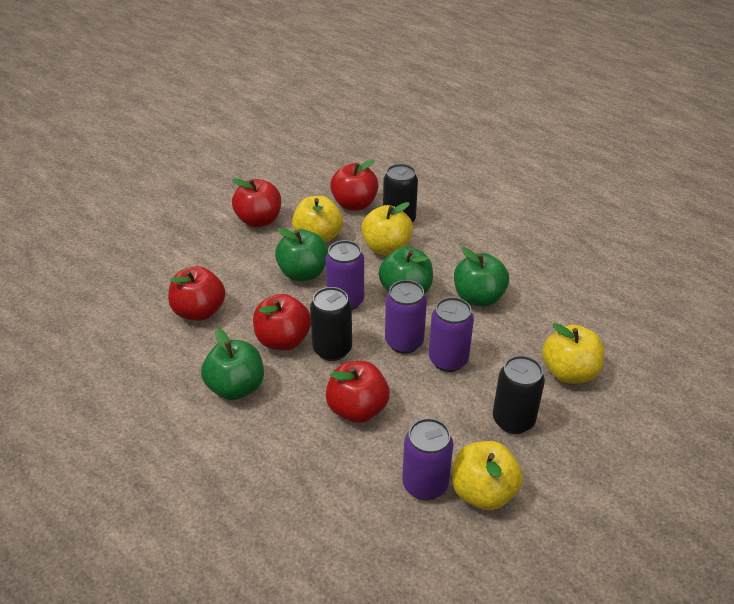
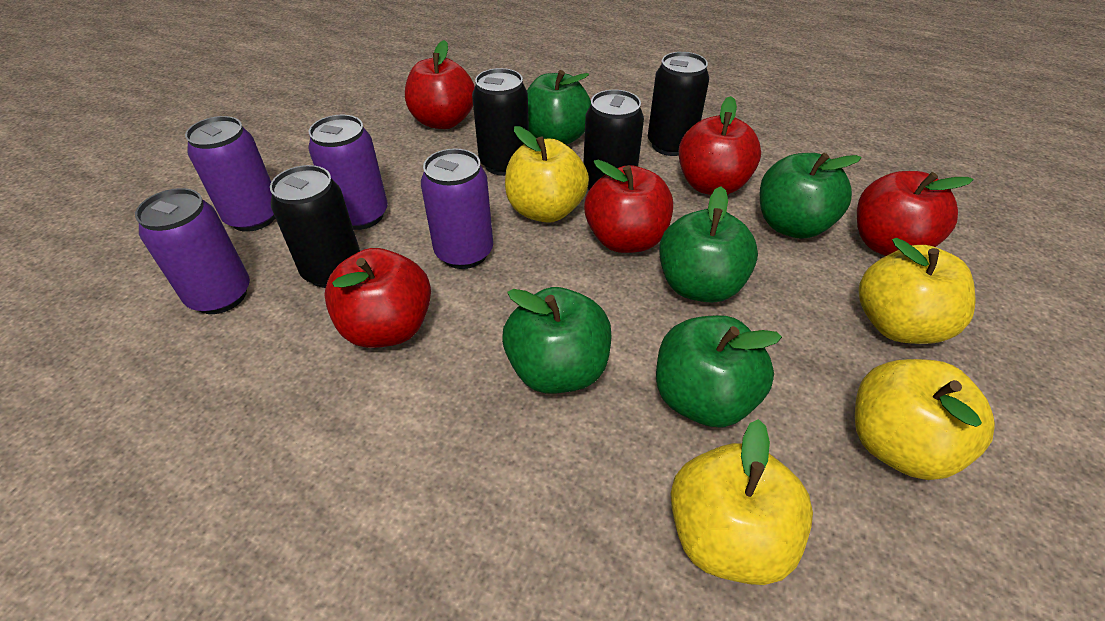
black can: 3 -> 4
green apple: 4 -> 5

